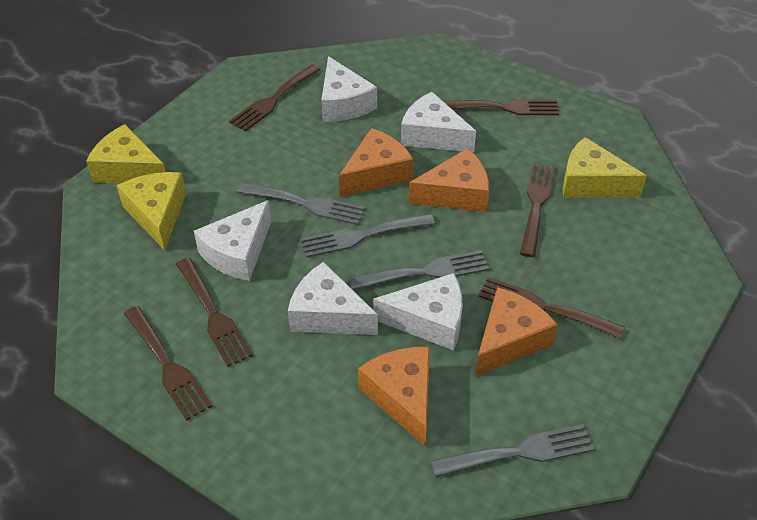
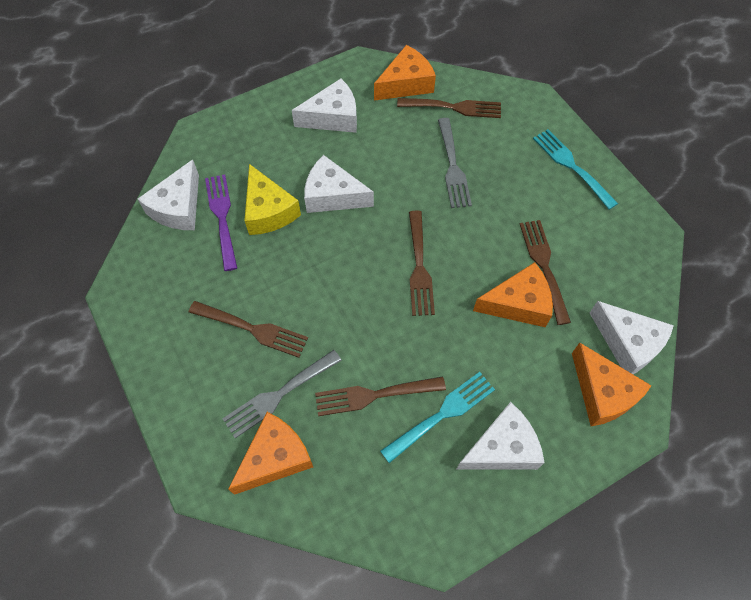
brown fork: 6 -> 5
grey fork: 4 -> 2
purple fork: 0 -> 1
turquoise fork: 0 -> 2
yellow cheese: 3 -> 1

